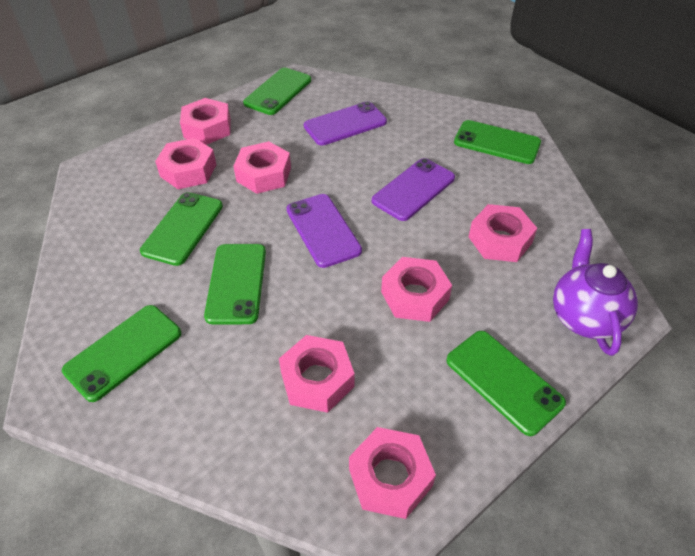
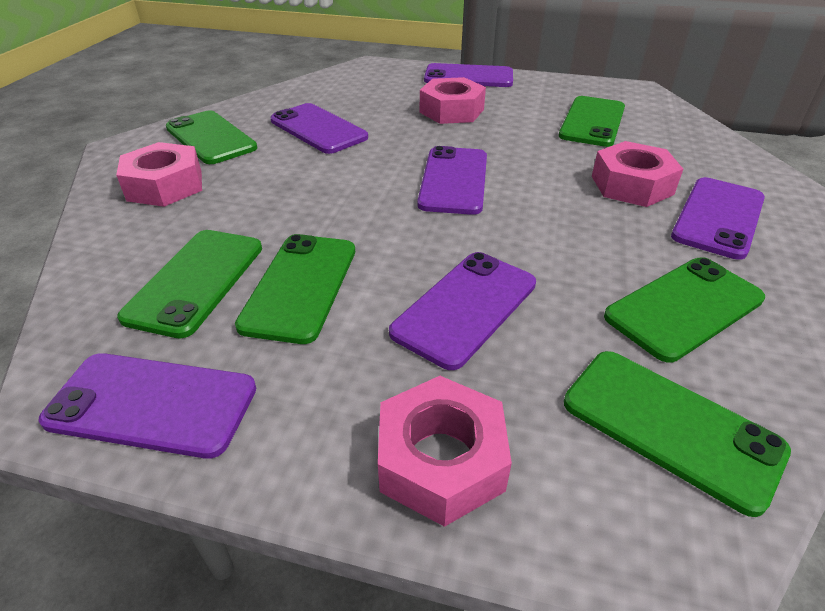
pink nut: 7 -> 4
purple phone: 3 -> 6
purple teapot: 1 -> 0

